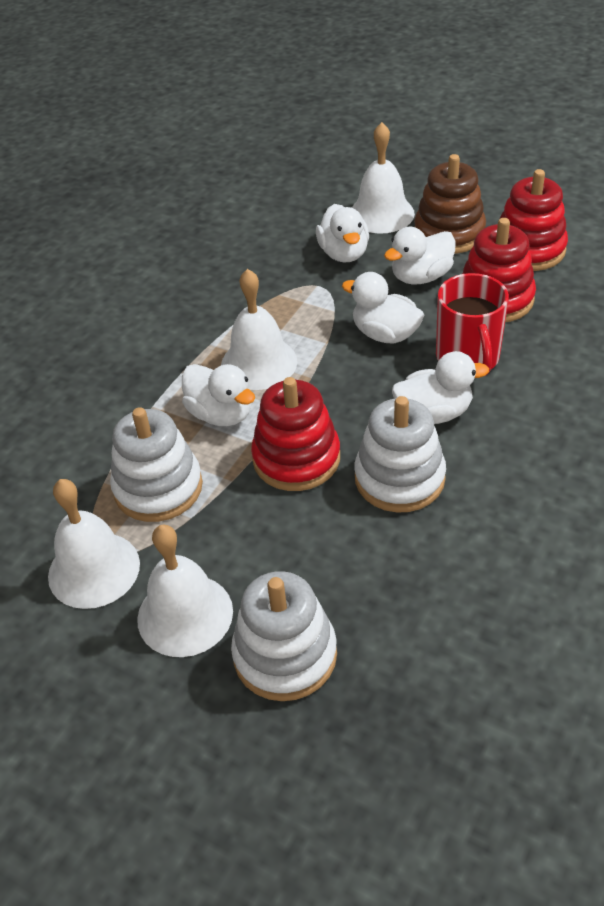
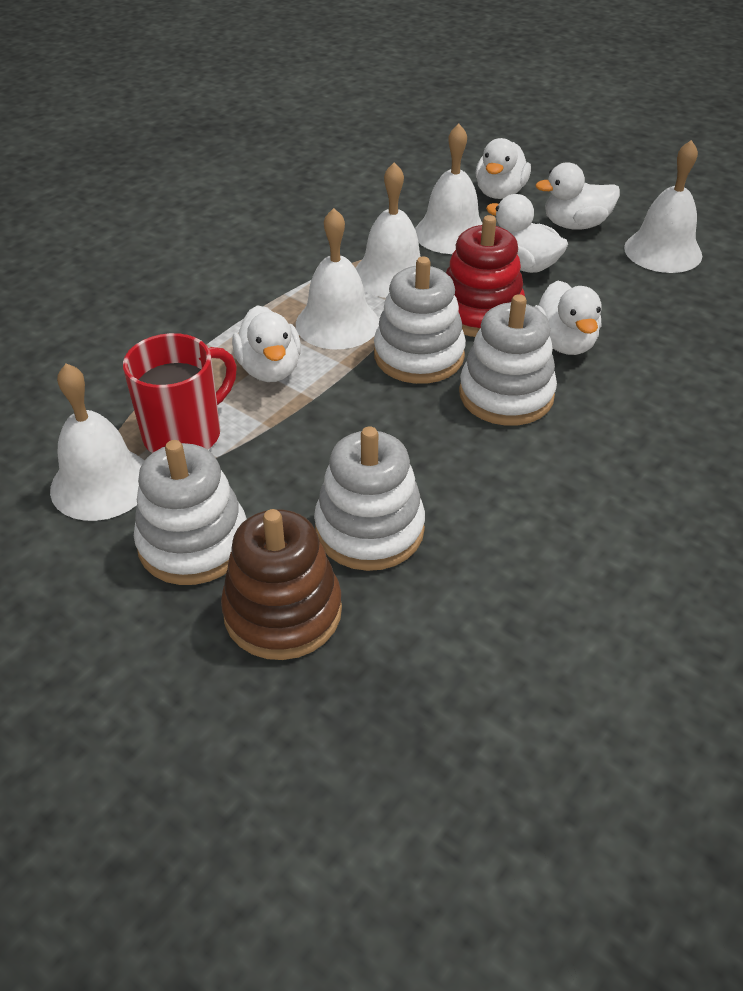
red stacking toy: 3 -> 1
white bell: 4 -> 5
white stacking toy: 3 -> 4

